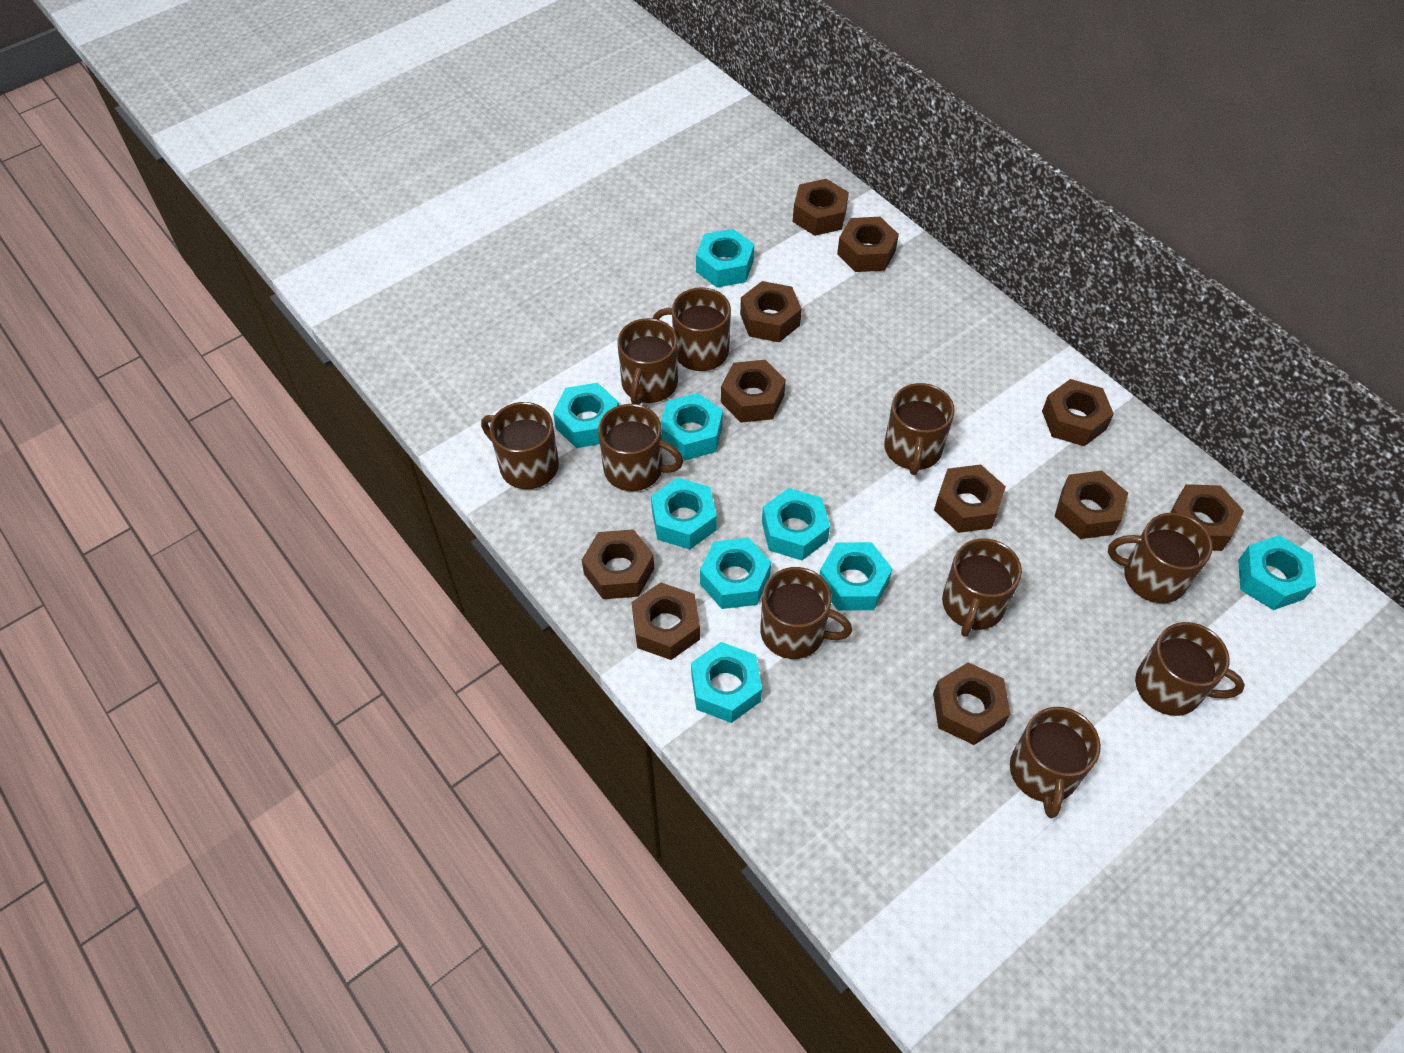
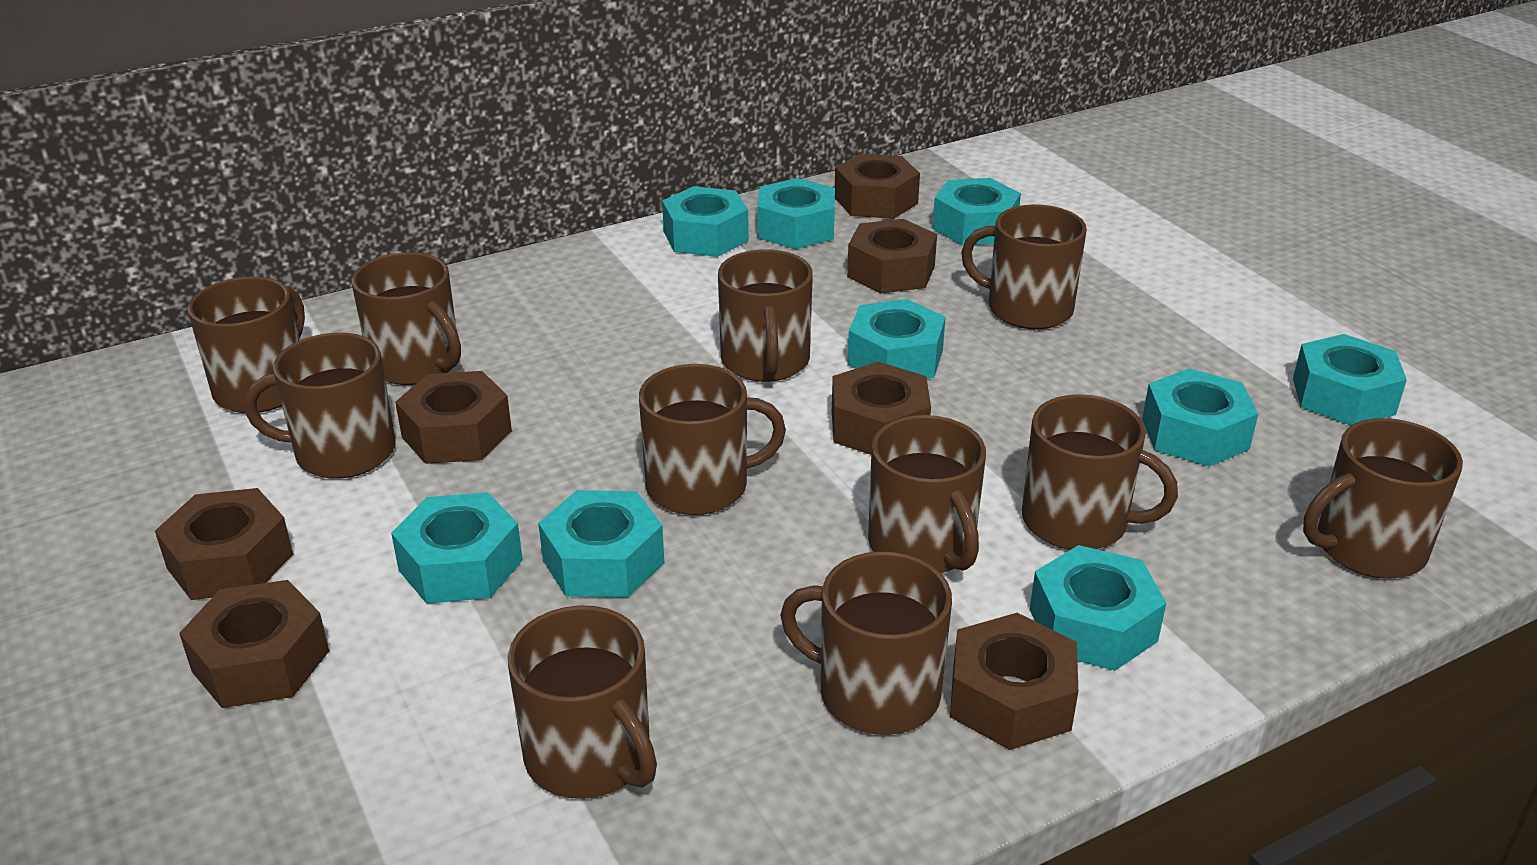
brown mug: 10 -> 11
brown nut: 11 -> 7

